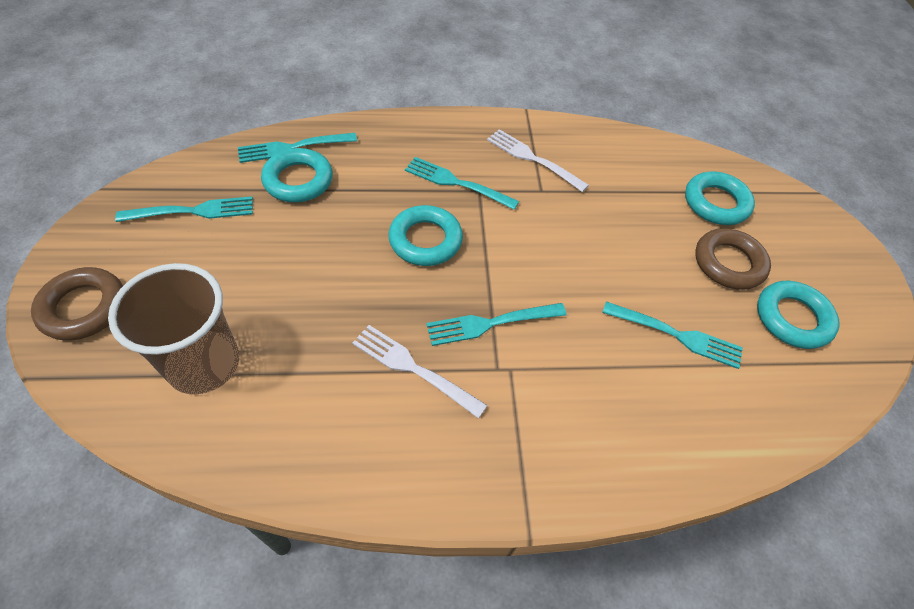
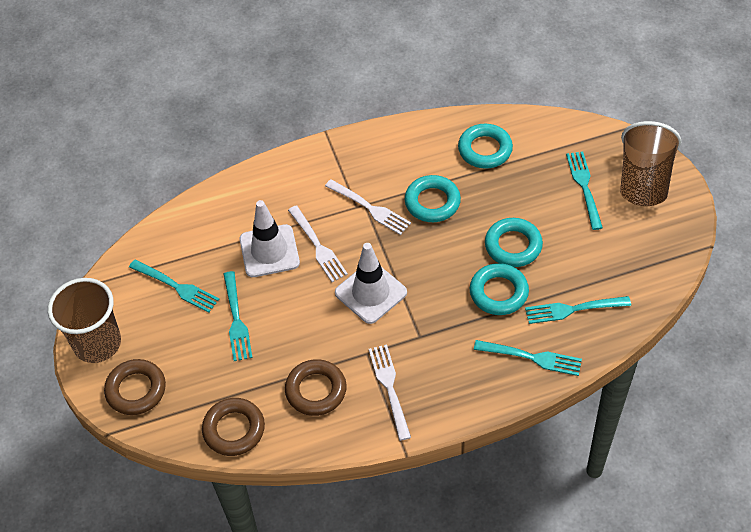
brown cup: 1 -> 2
brown ring: 2 -> 3
white fork: 2 -> 3
white traffic cone: 0 -> 2

